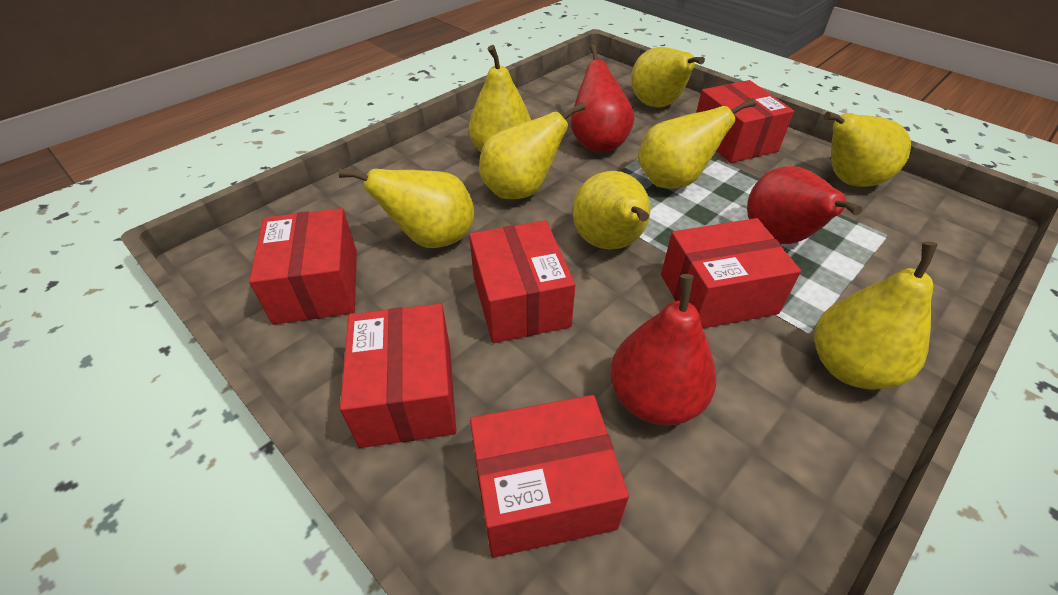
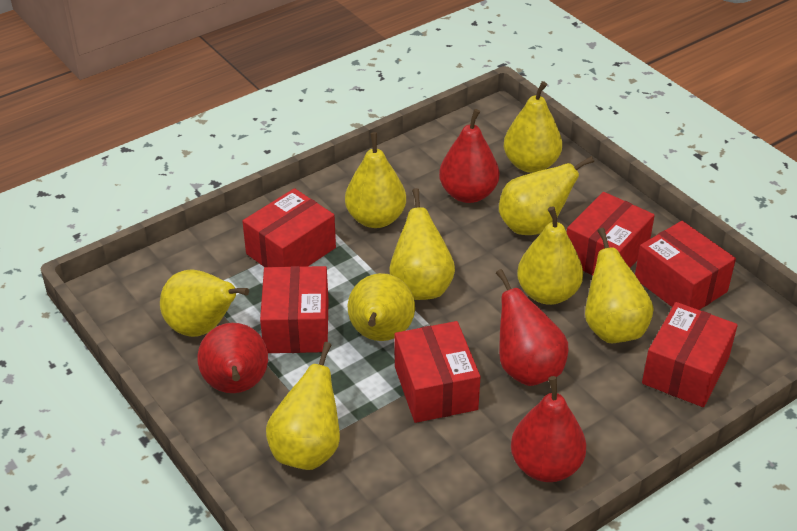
red pear: 3 -> 4
yellow pear: 8 -> 9

